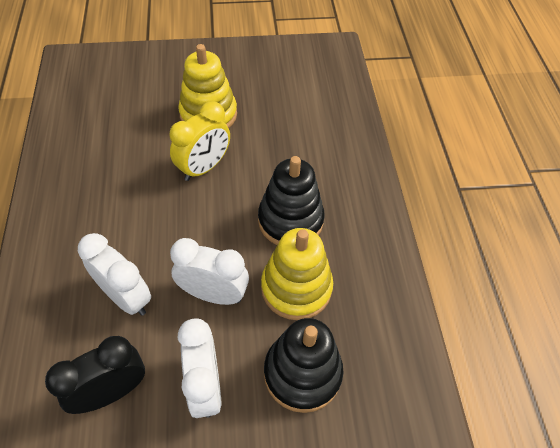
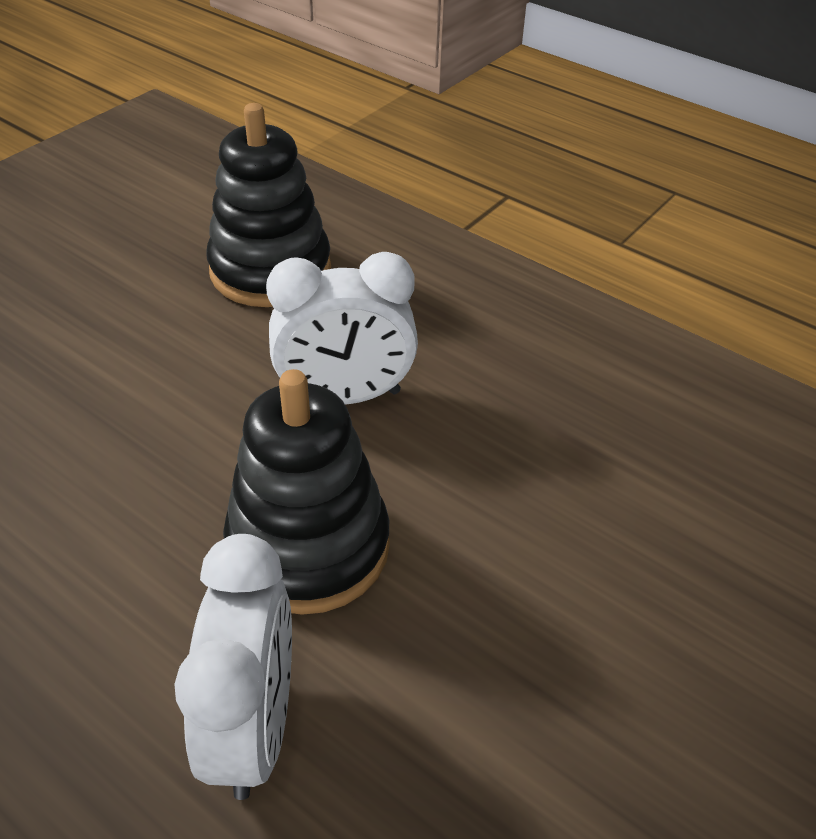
black clock: 1 -> 0
white clock: 3 -> 2
yellow clock: 1 -> 0
yellow stacking toy: 2 -> 0

